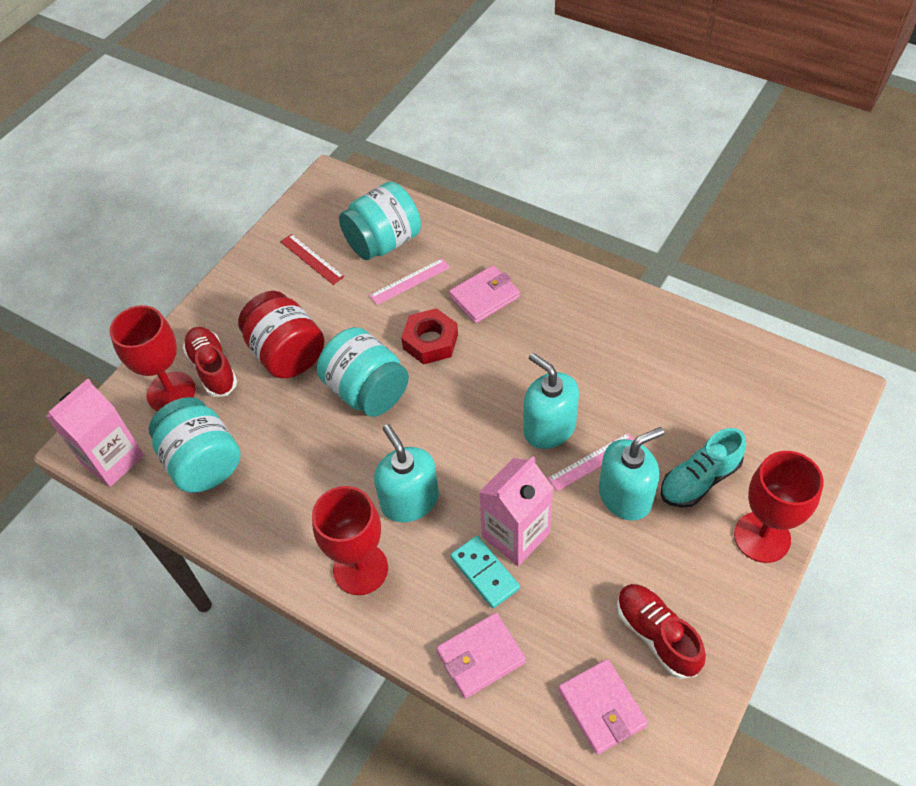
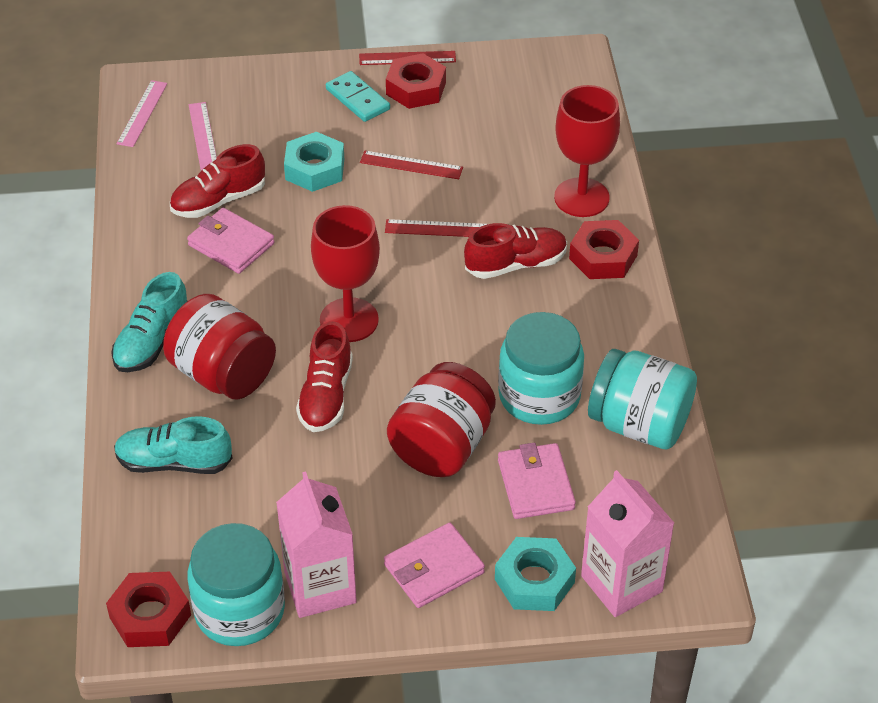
red goblet: 3 -> 2
red jar: 1 -> 2
red nut: 1 -> 3
red ruler: 1 -> 3
red shoe: 2 -> 3
turquoise nut: 0 -> 2
turquoise shoe: 1 -> 2
turquoise soap dispenser: 3 -> 0

